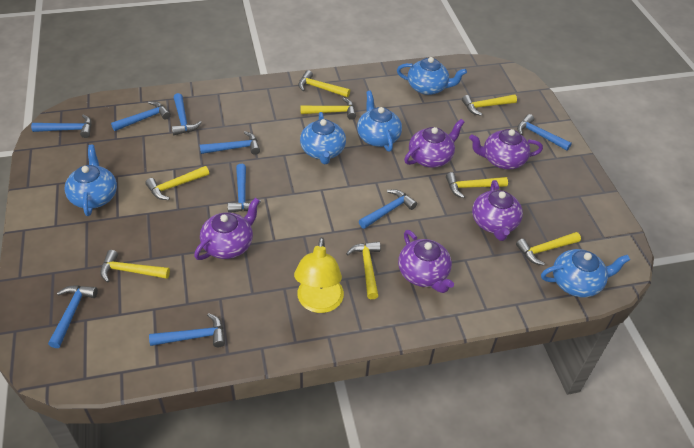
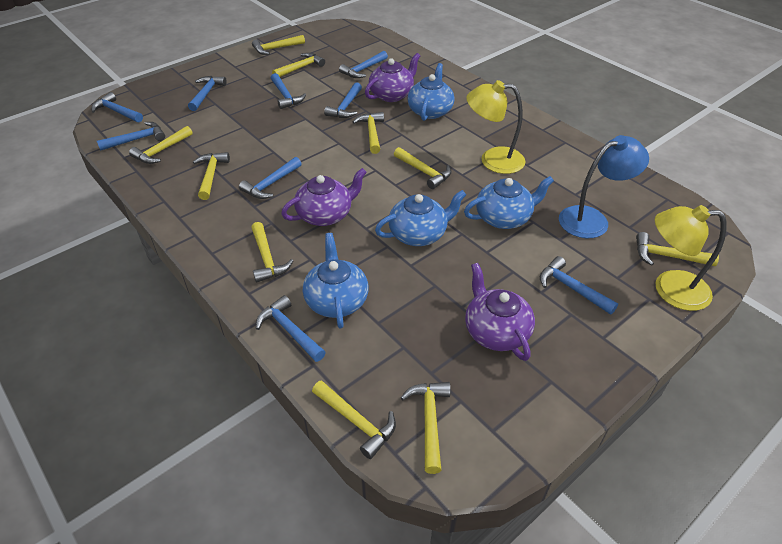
blue lamp: 0 -> 1
blue teapot: 5 -> 4
purple teapot: 5 -> 3
yellow hammer: 8 -> 10
yellow lamp: 1 -> 2

